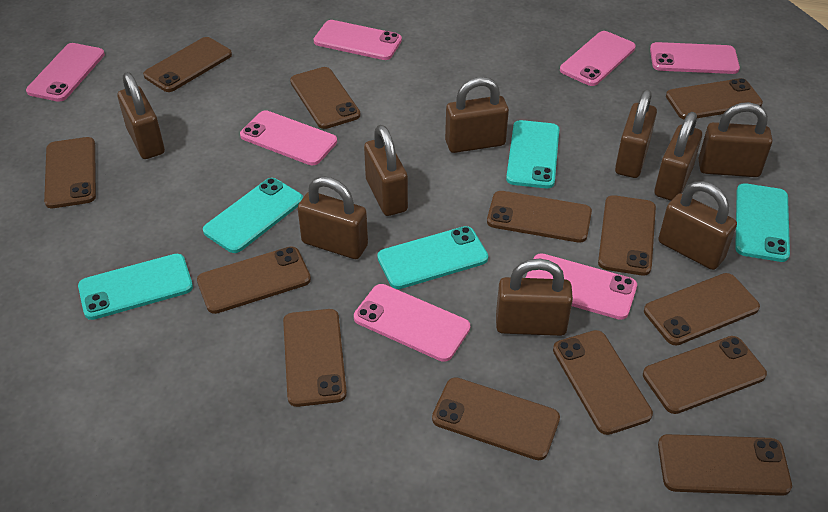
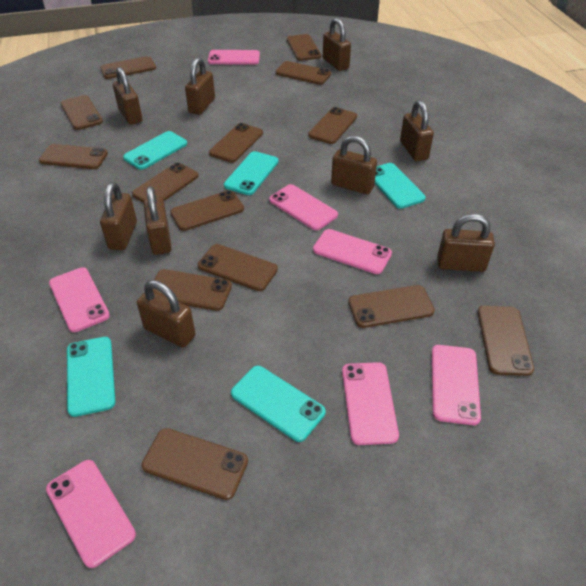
brown phone: 13 -> 14

